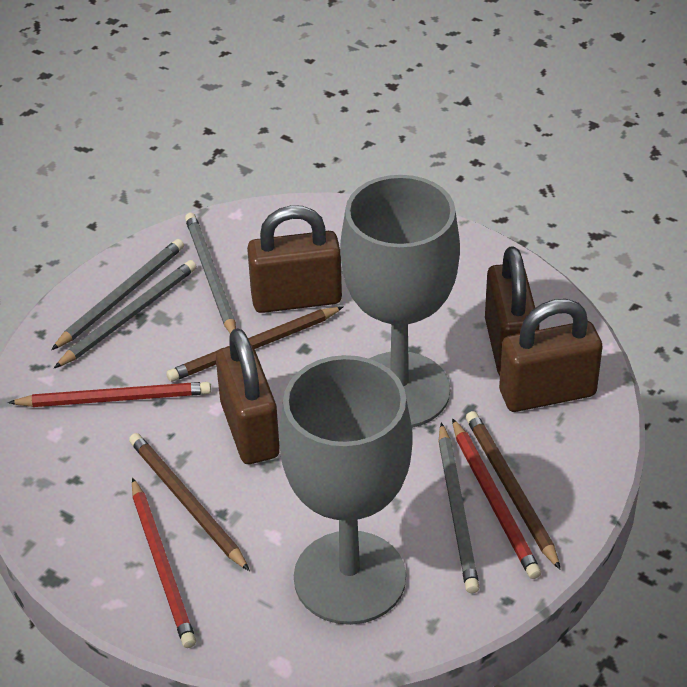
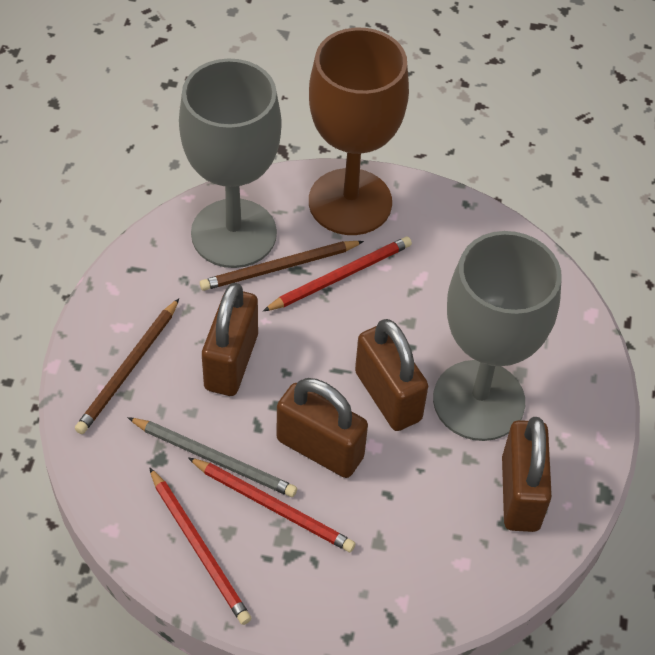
brown goblet: 0 -> 1
brown pencil: 3 -> 2
grey pencil: 4 -> 1

